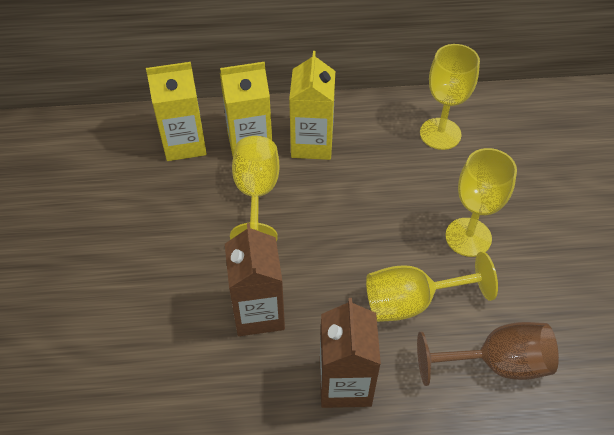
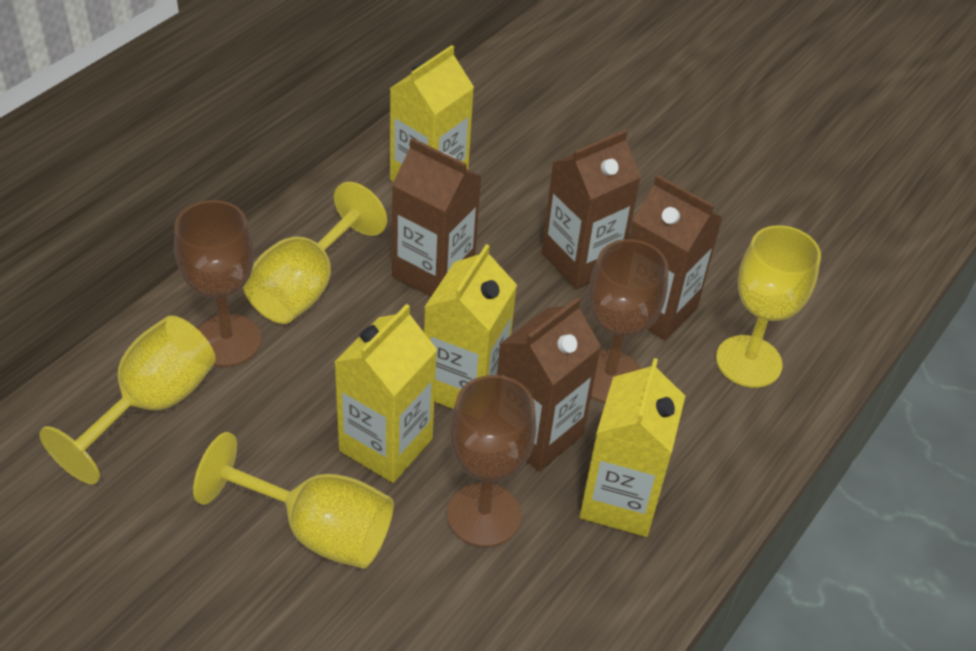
brown carton: 2 -> 4
brown goblet: 1 -> 3
yellow carton: 3 -> 4

